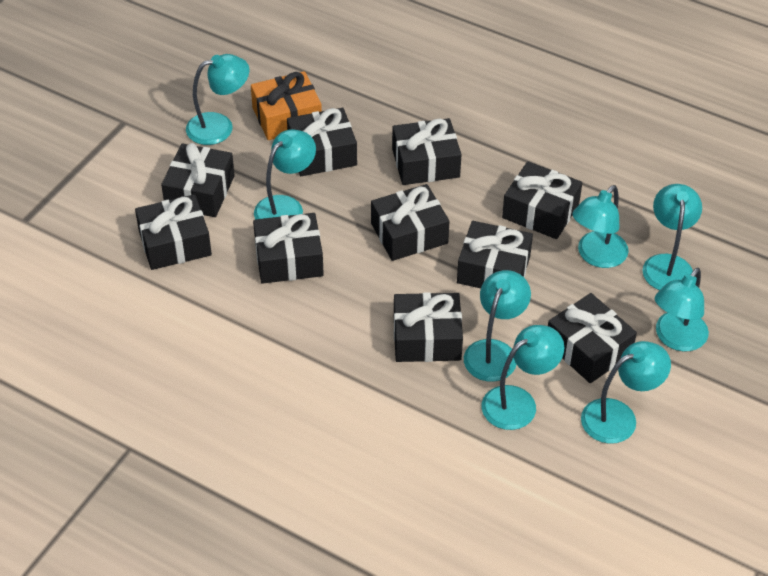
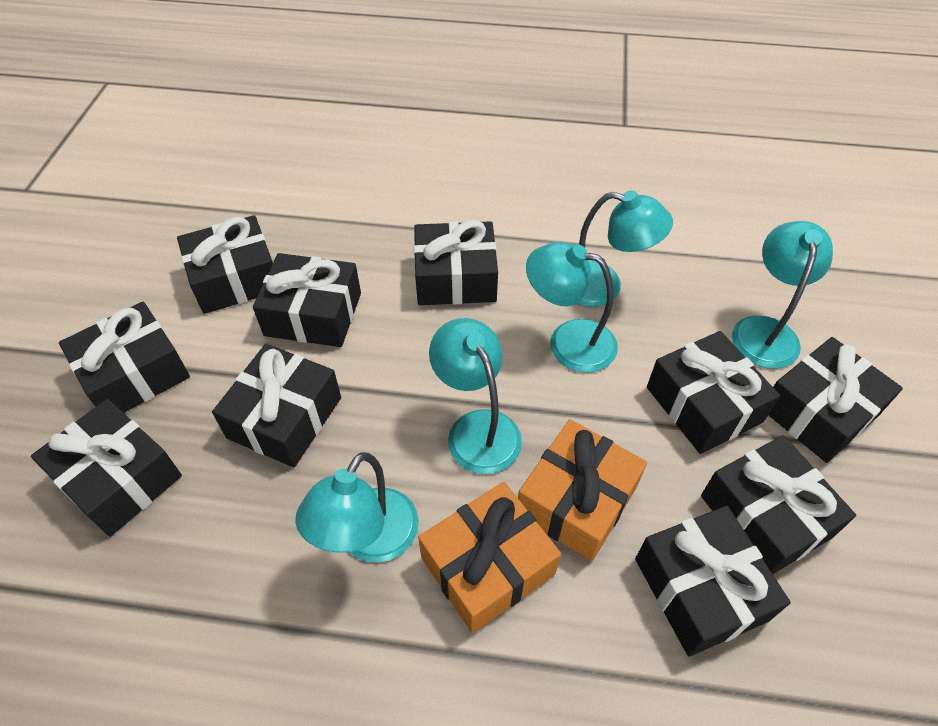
orange gift: 1 -> 2
turquoise lamp: 8 -> 5

